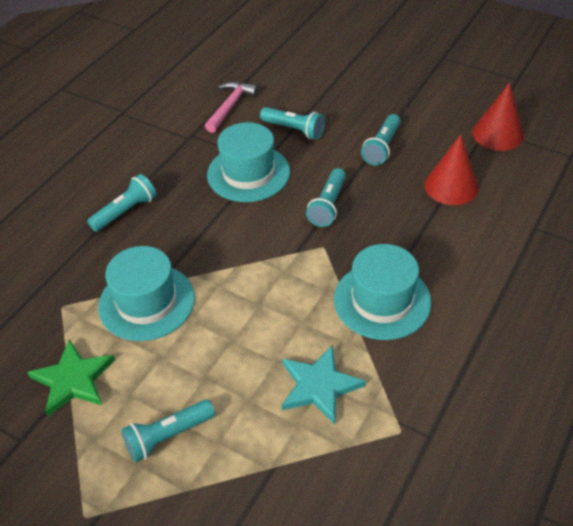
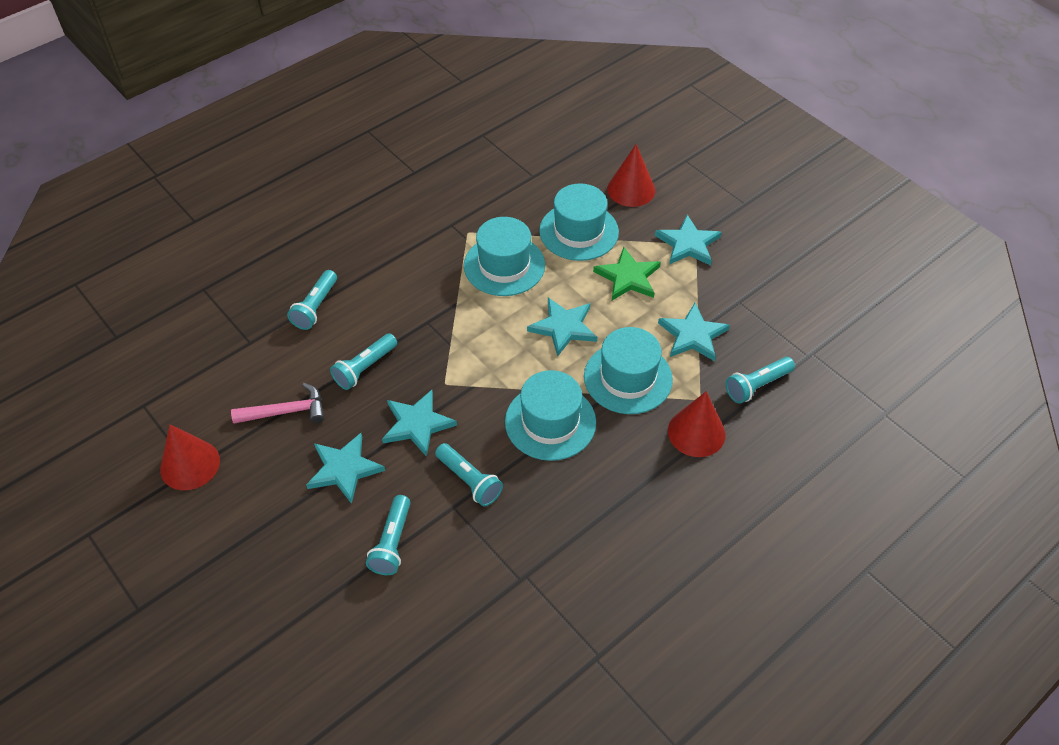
red cone: 2 -> 3
turquoise hat: 3 -> 4
turquoise star: 1 -> 5

